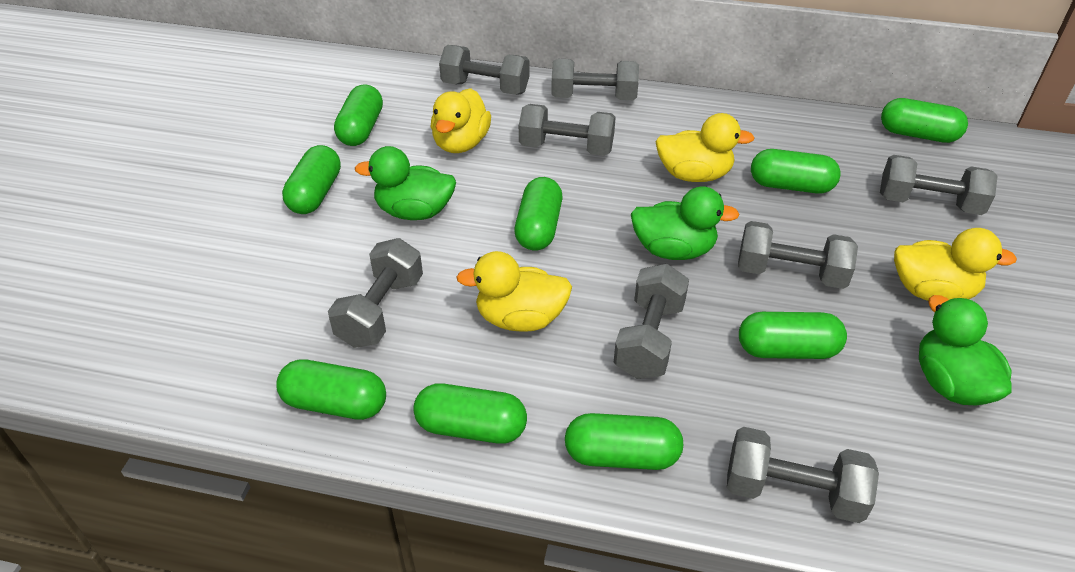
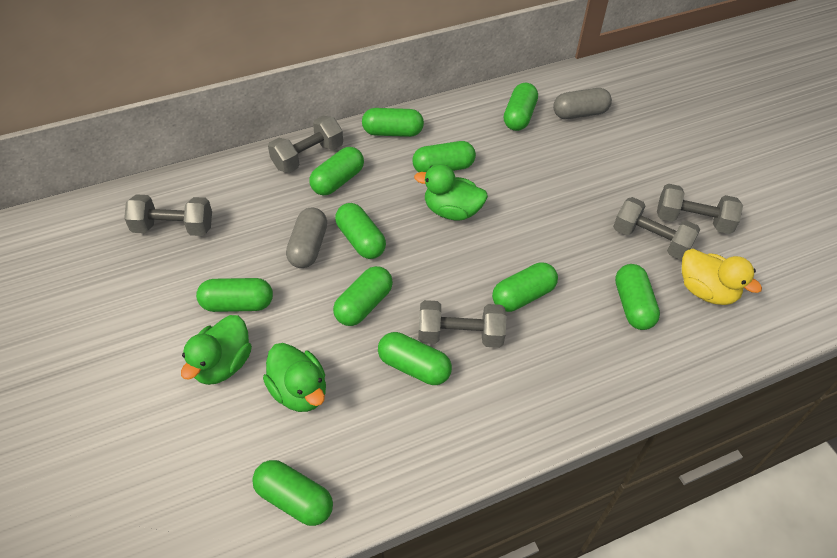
green capsule: 9 -> 11
grey capsule: 0 -> 2
grey dumbbell: 8 -> 5
yellow duck: 4 -> 1

